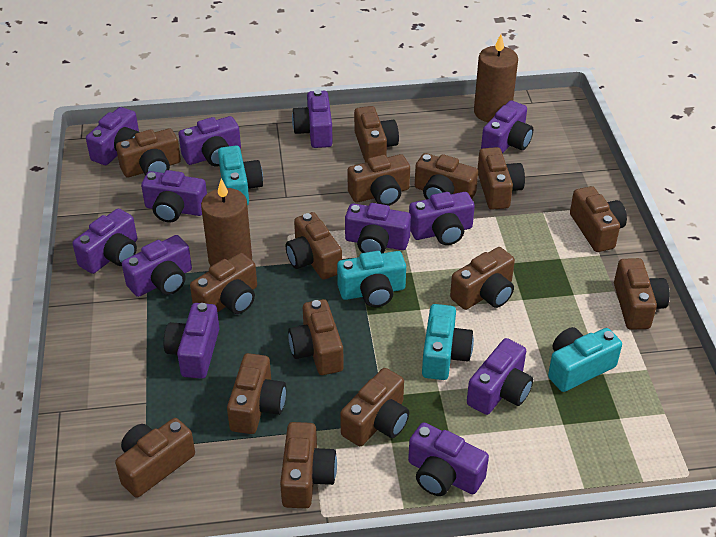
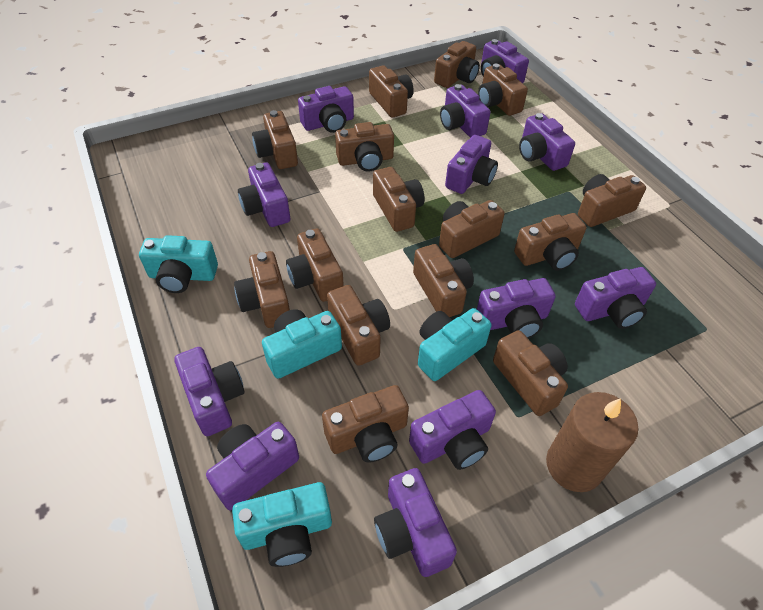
brown candle: 2 -> 1

